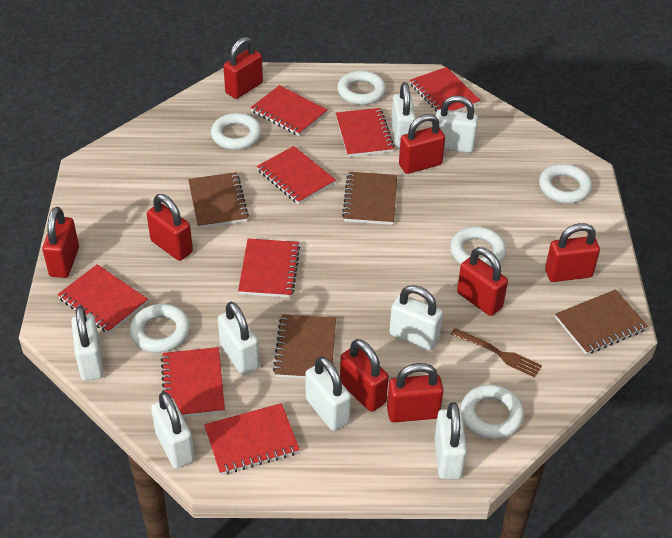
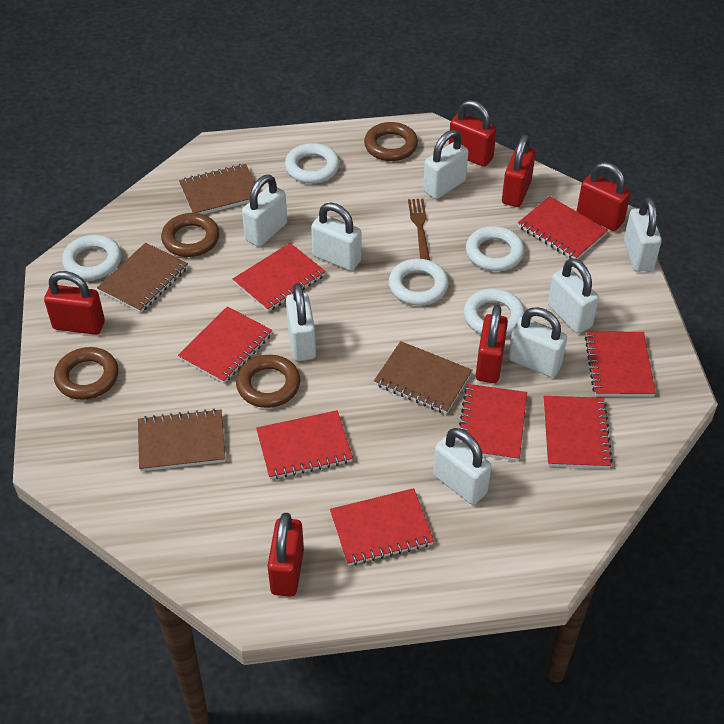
brown ring: 0 -> 4
red padlock: 8 -> 6
white ring: 6 -> 5

